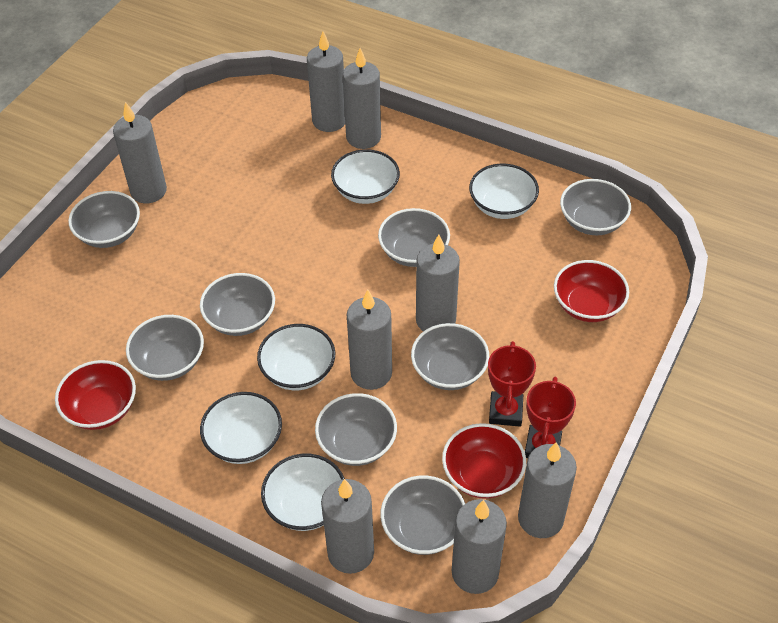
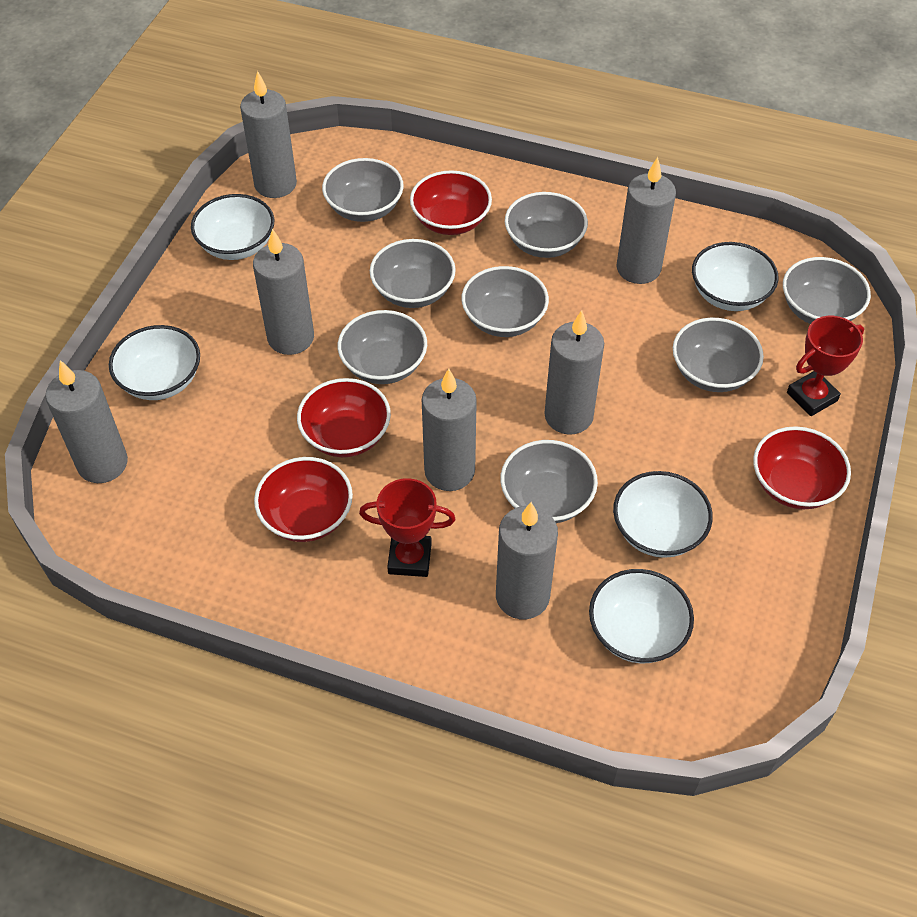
grey candle: 8 -> 7
red bowl: 3 -> 4

